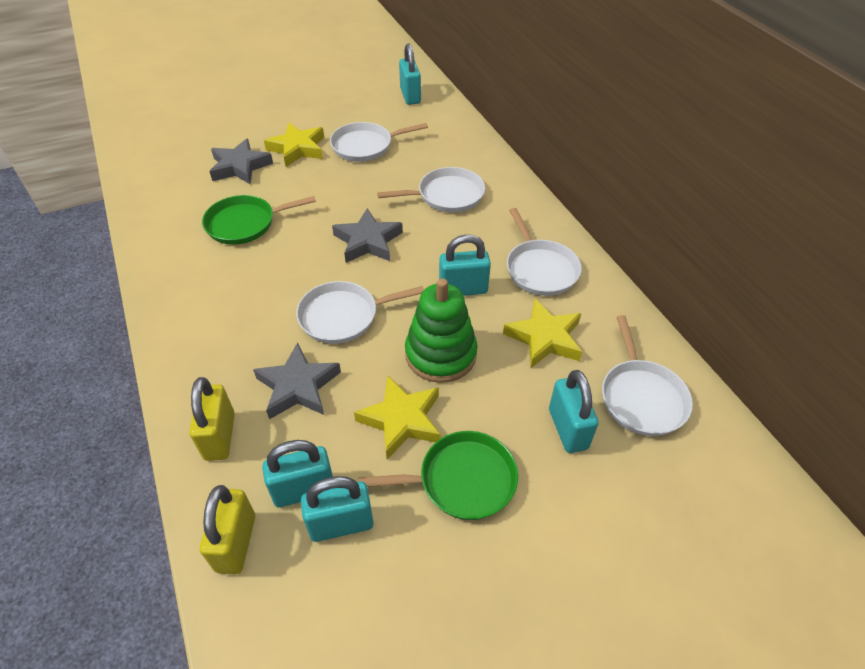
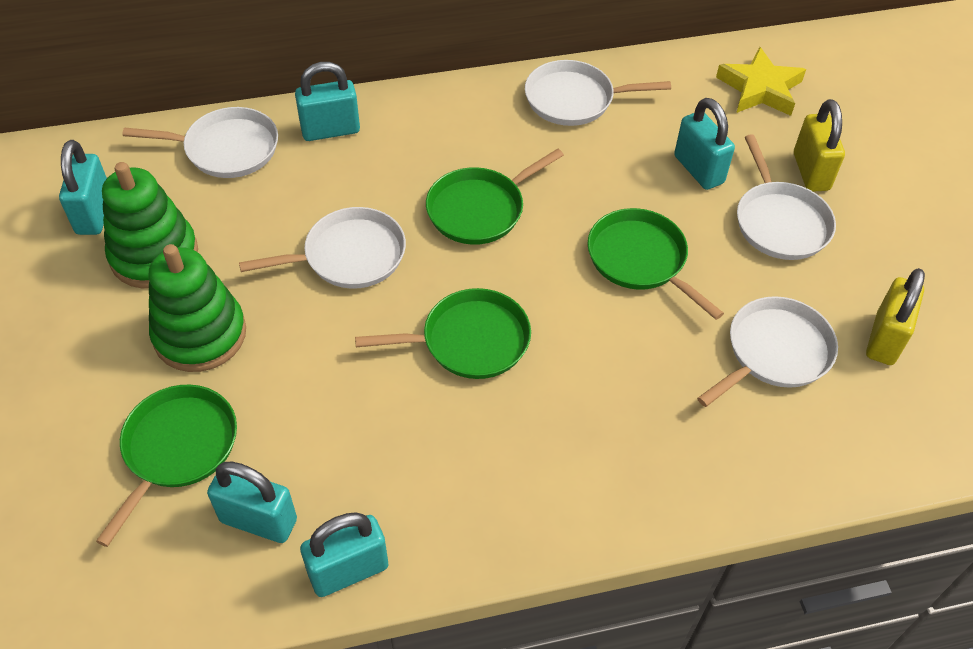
green pan: 2 -> 4
green stacking toy: 1 -> 2
grey star: 3 -> 0
yellow star: 3 -> 1

